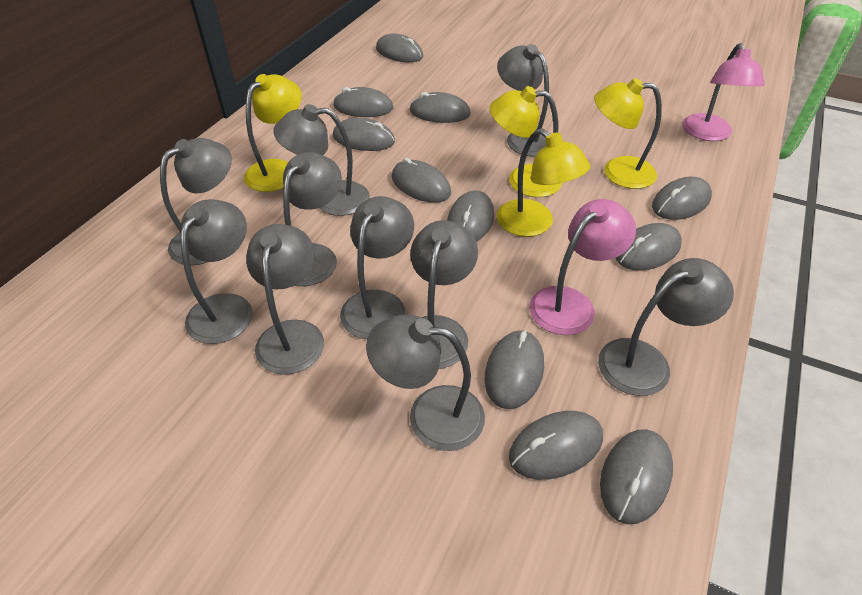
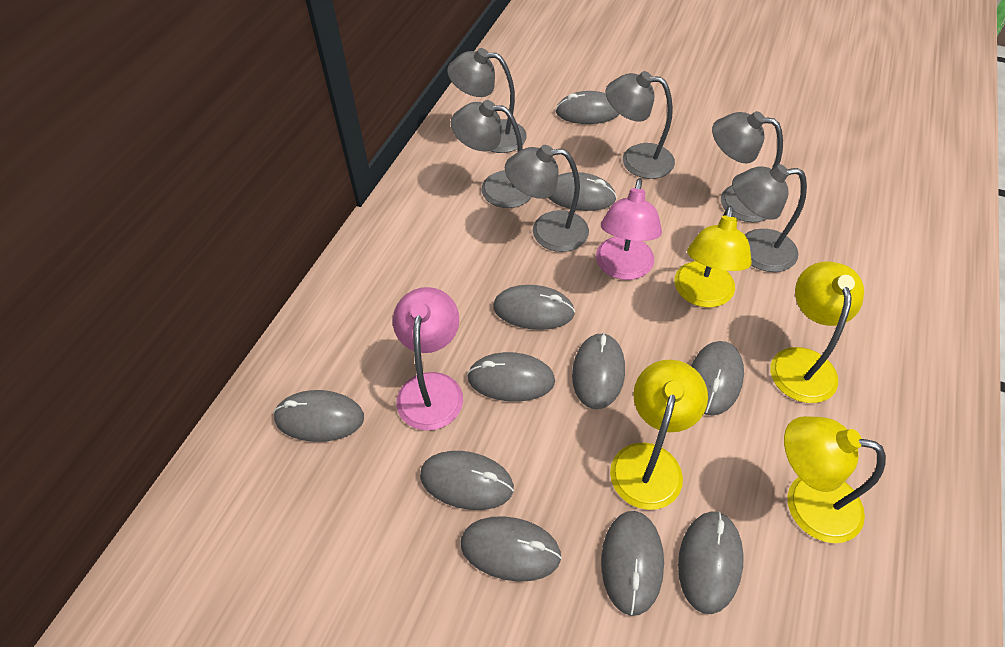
grey lamp: 10 -> 6

